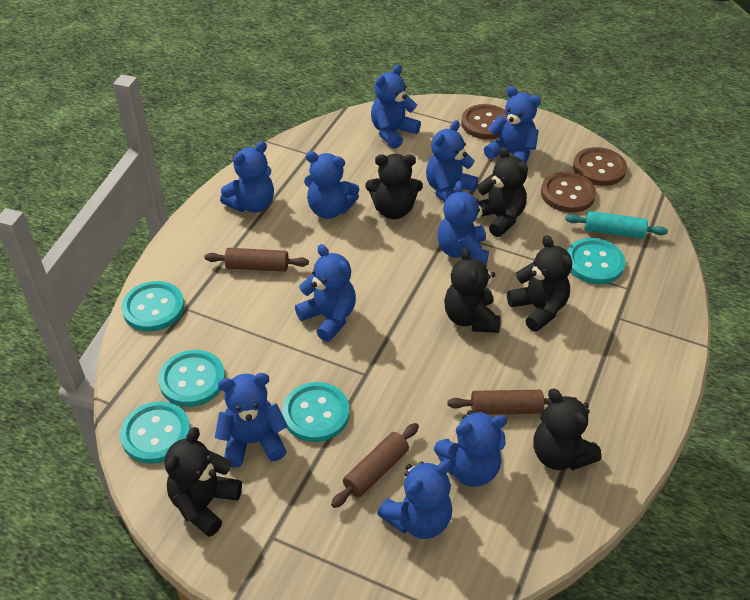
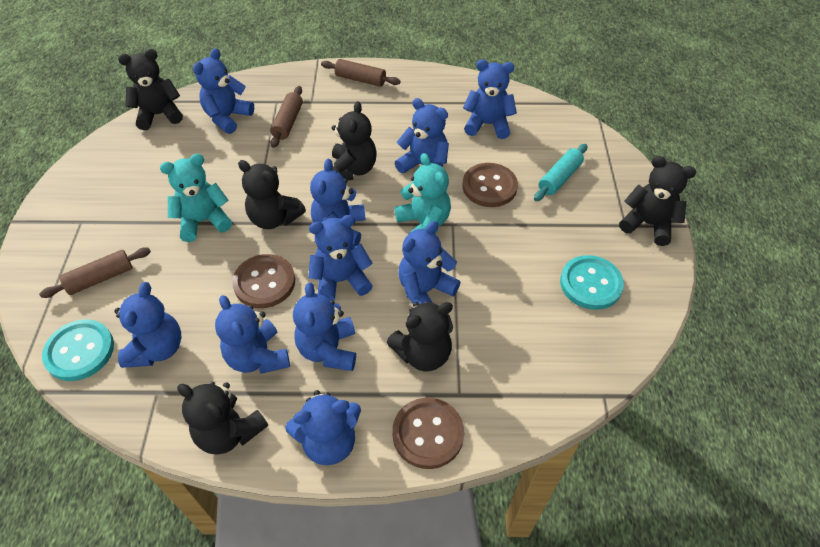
turquoise button: 5 -> 2
turquoise teddy bear: 0 -> 2

